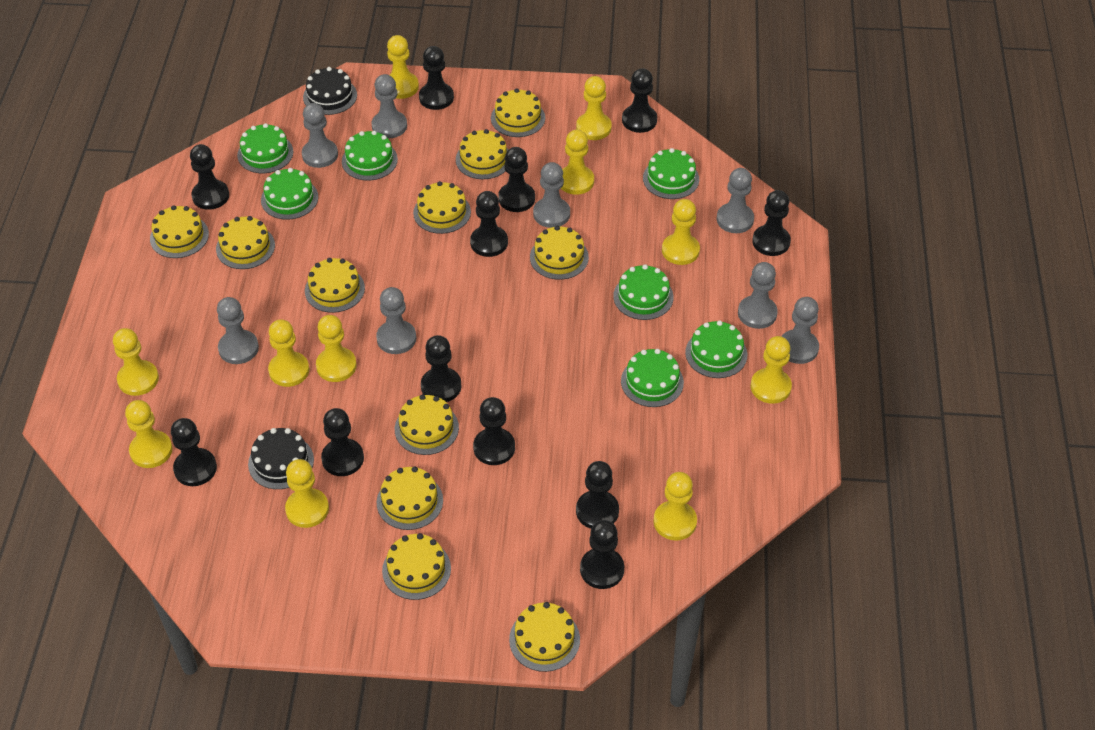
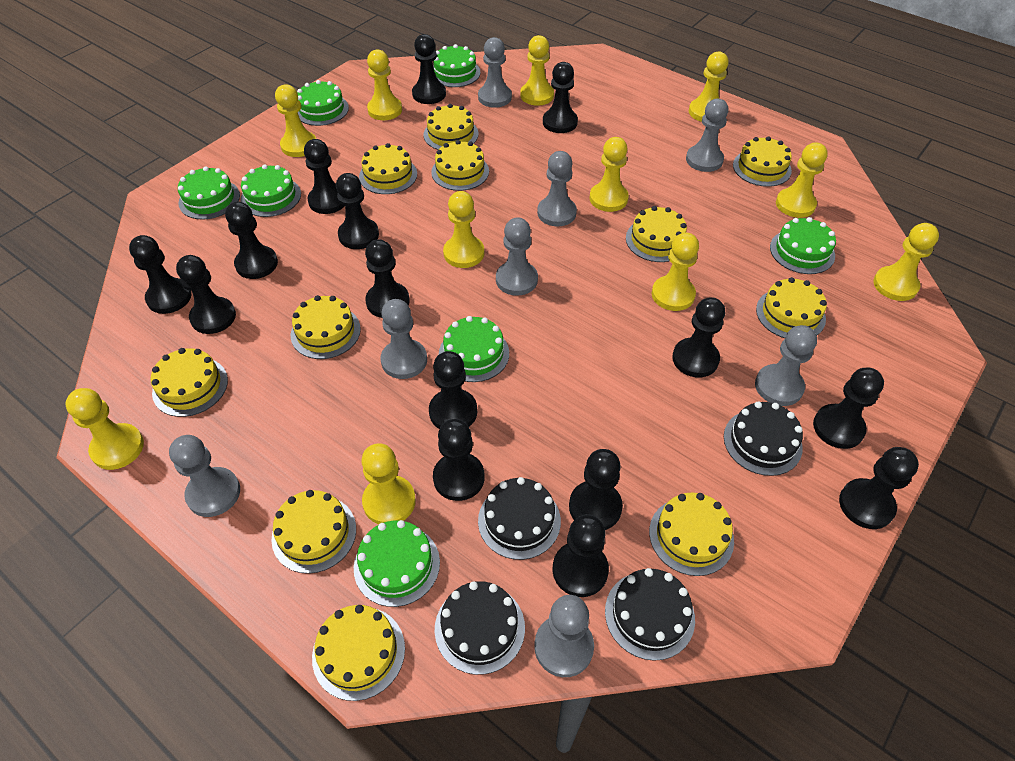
black cake: 2 -> 4
black pawn: 12 -> 15

